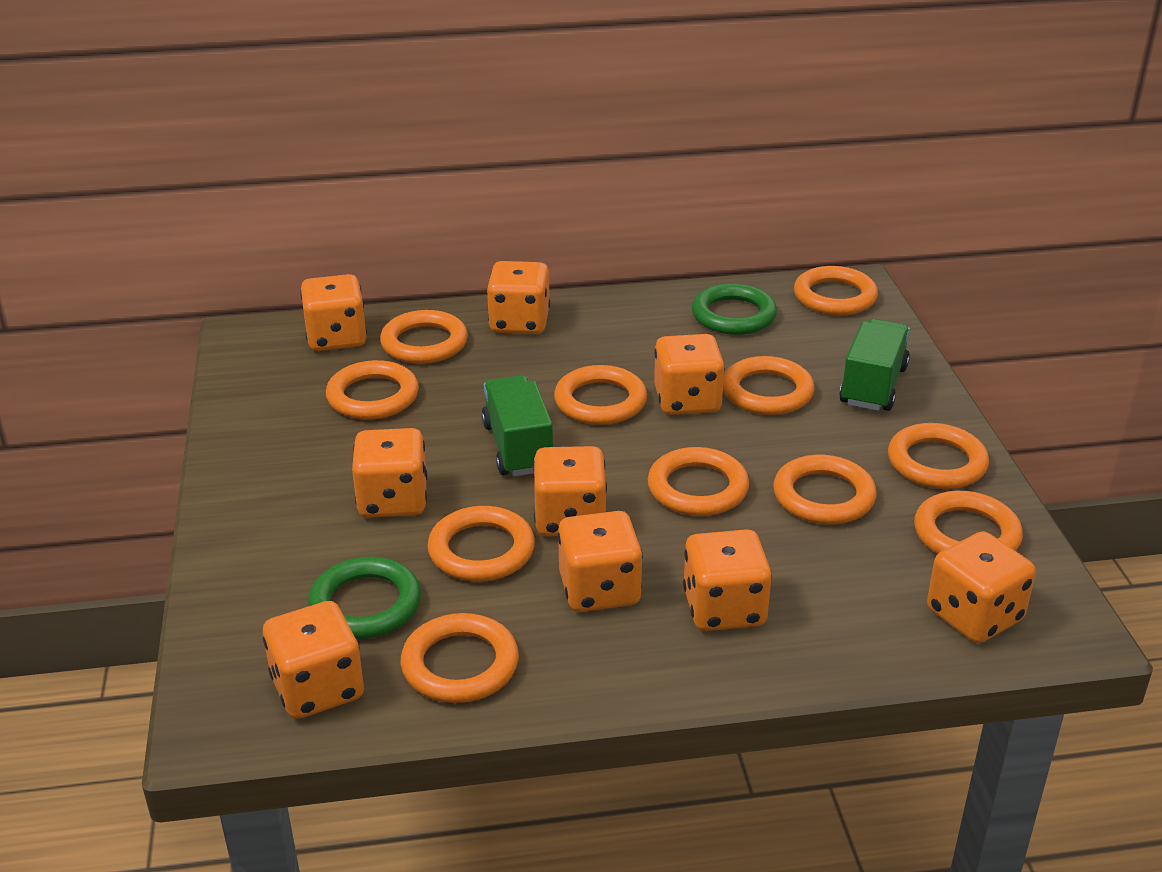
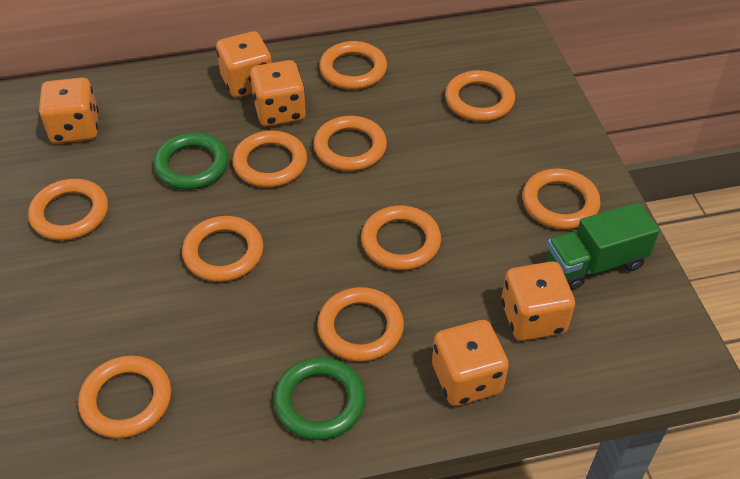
green truck: 2 -> 1
orange dice: 9 -> 5
orange ring: 11 -> 10

